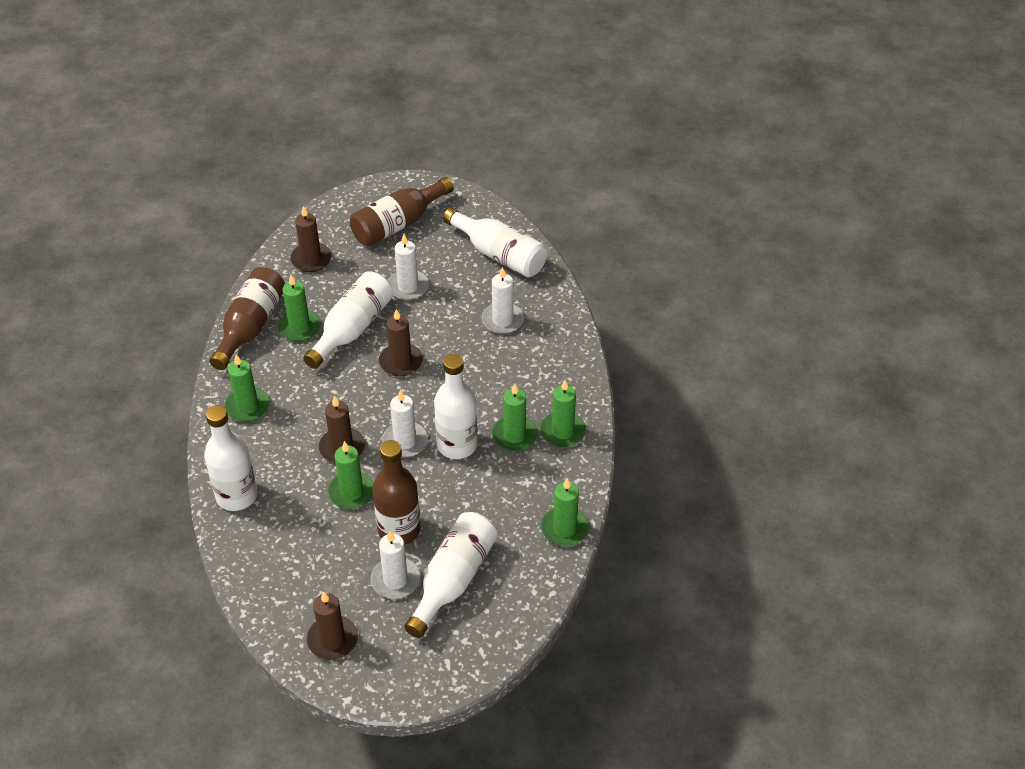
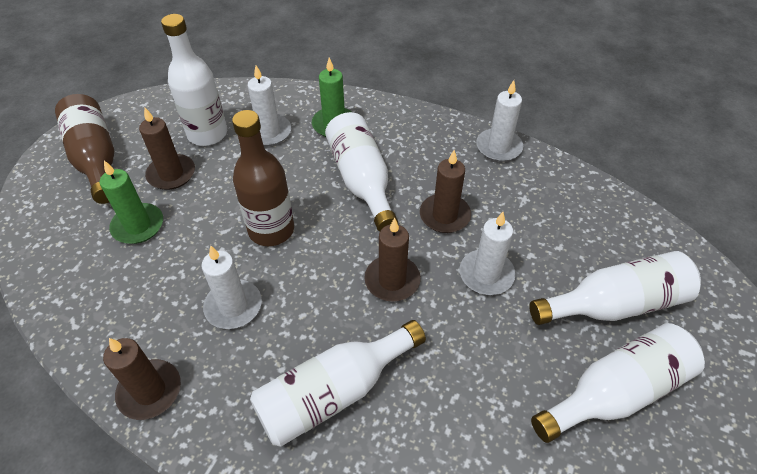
brown bottle: 3 -> 2
green candle: 6 -> 2

